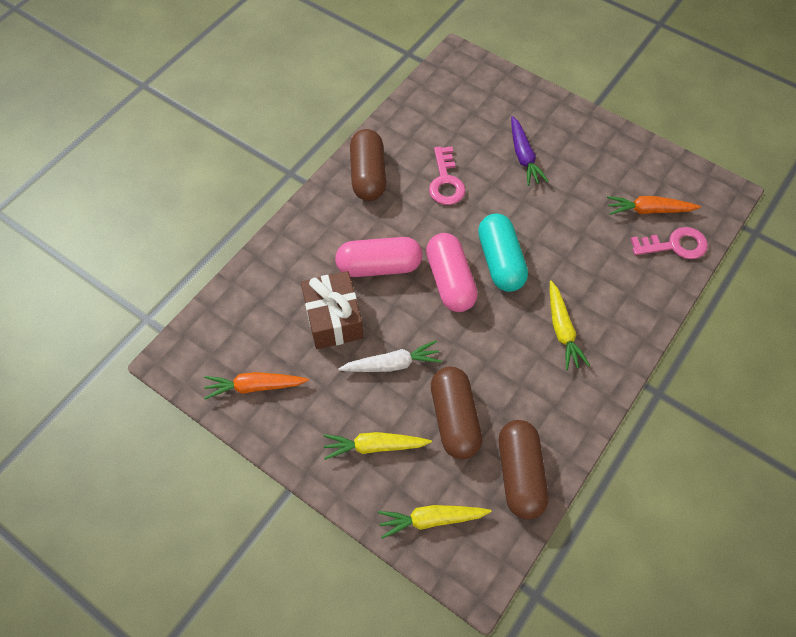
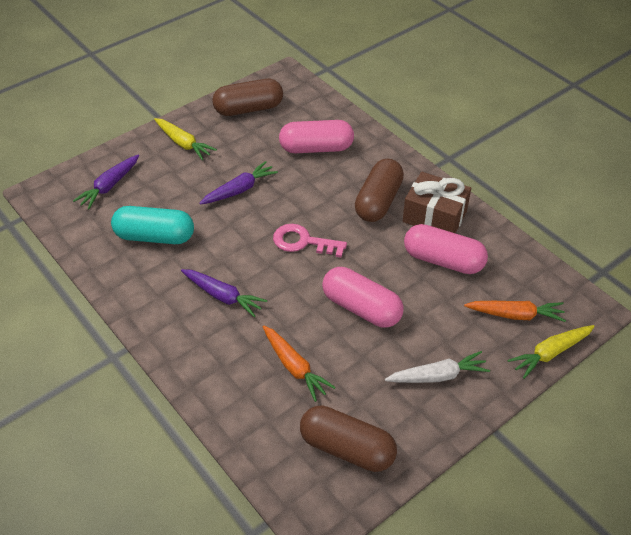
pink capsule: 2 -> 3
pink key: 2 -> 1
purple carrot: 1 -> 3
yellow carrot: 3 -> 2

